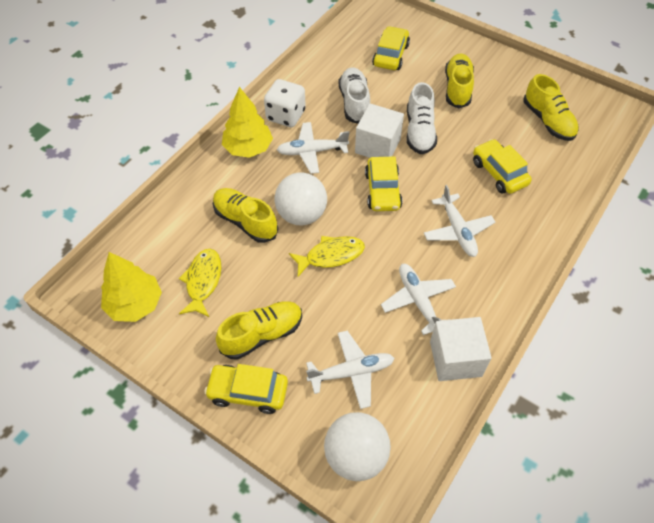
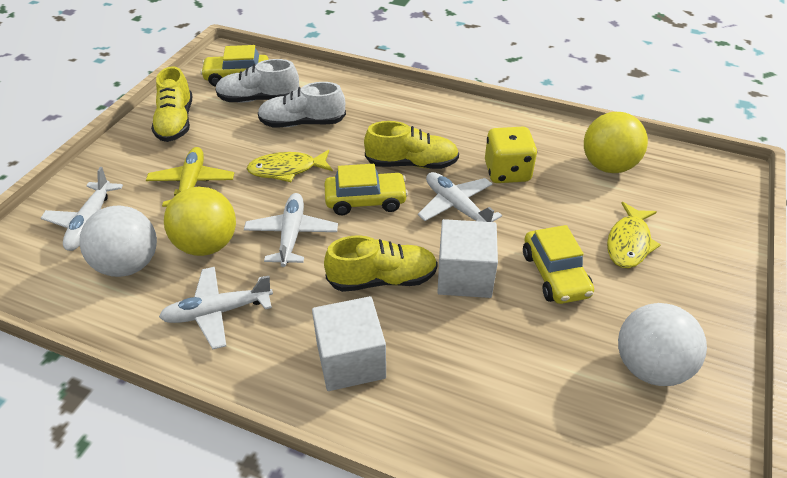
white dice: 1 -> 0
yellow ball: 0 -> 2
yellow car: 4 -> 3
yellow dice: 0 -> 1
yellow plane: 0 -> 1
yellow shoe: 4 -> 3
yellow tree: 2 -> 0

